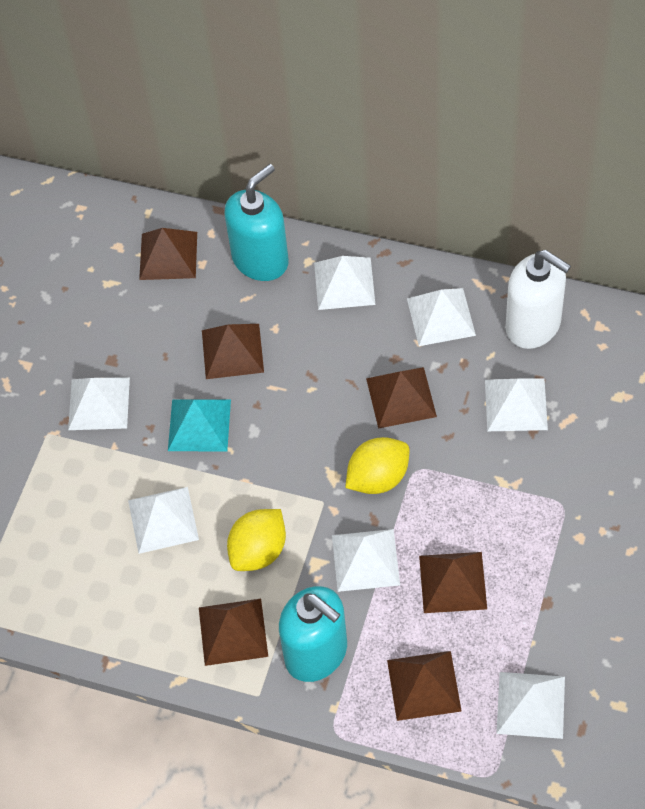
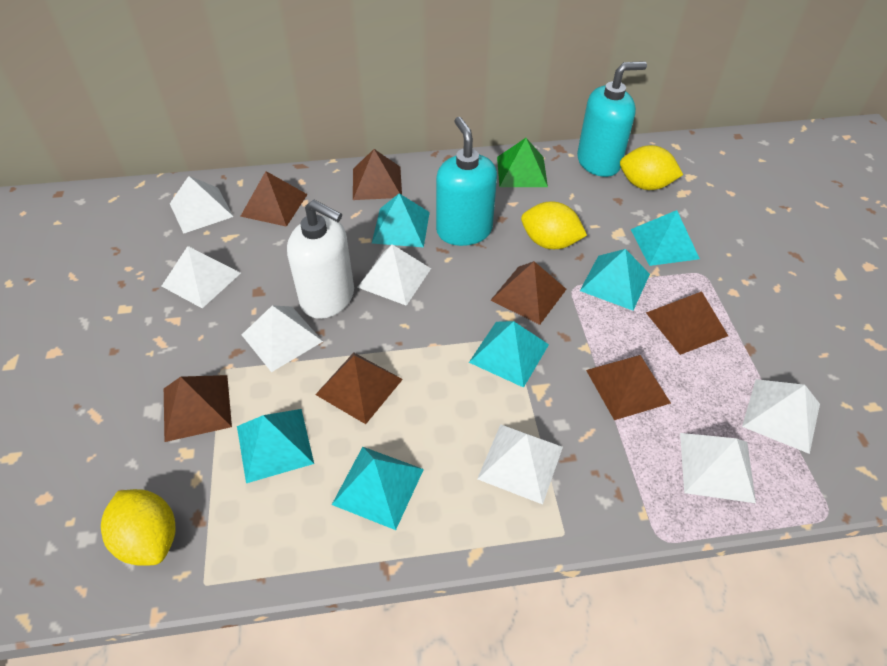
brown pyramid: 6 -> 7
green pyramid: 0 -> 1
turquoise pyramid: 1 -> 6
yellow lemon: 2 -> 3

